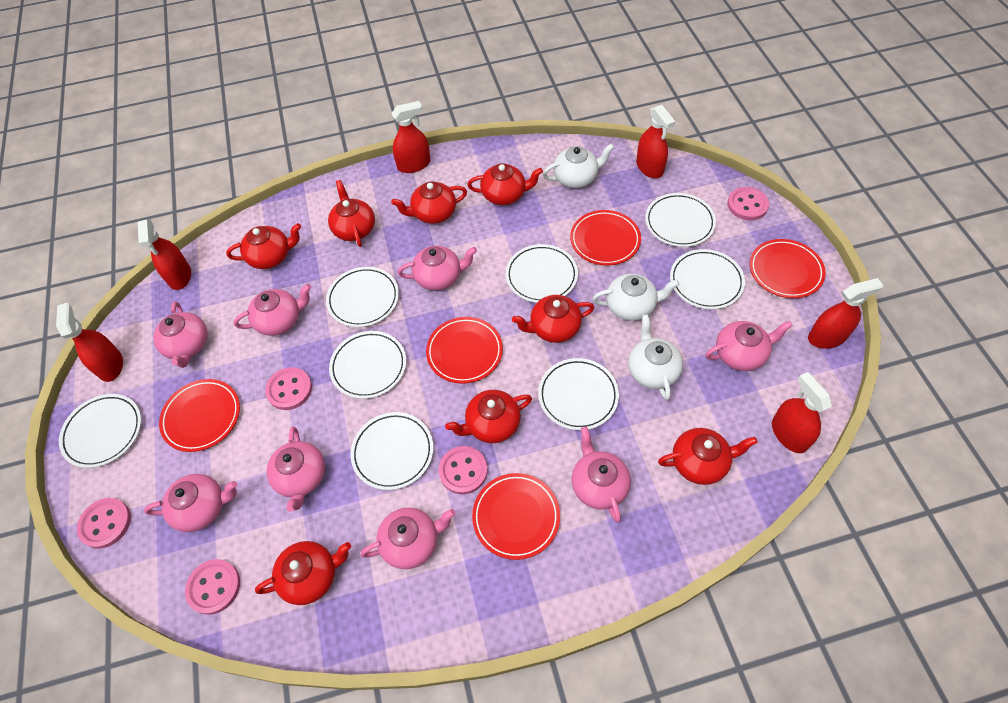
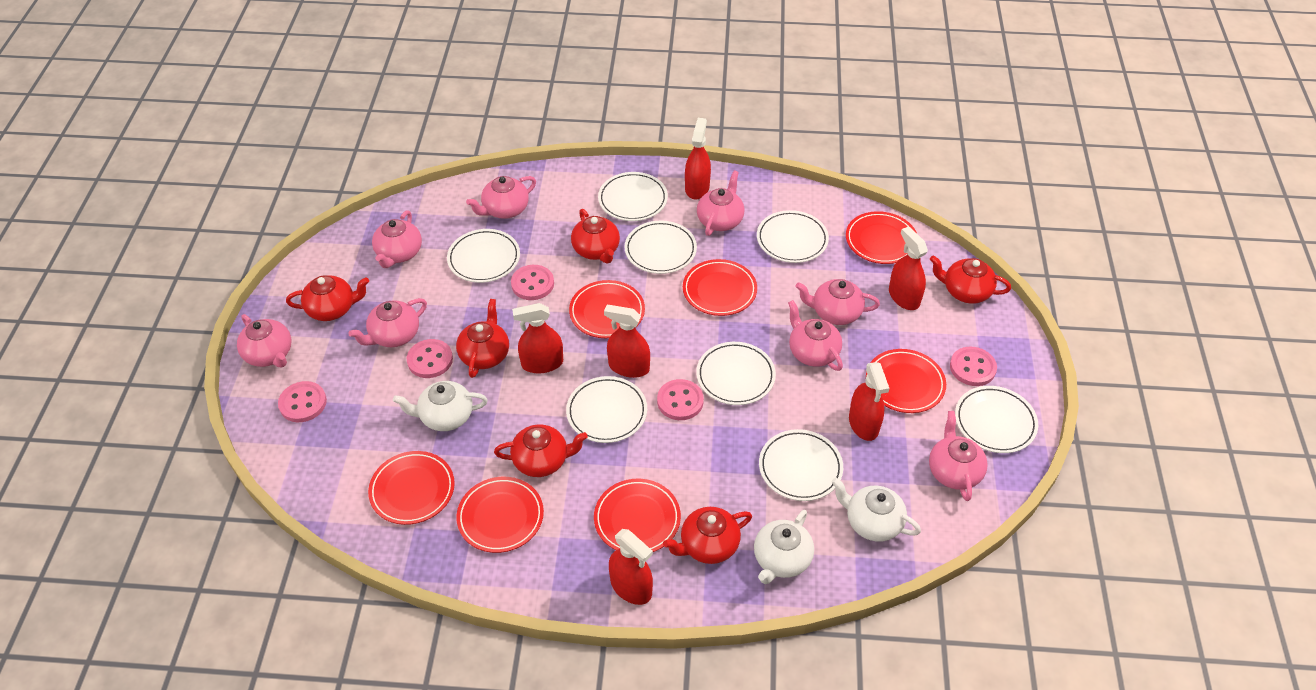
red plate: 5 -> 7
red teapot: 8 -> 6

